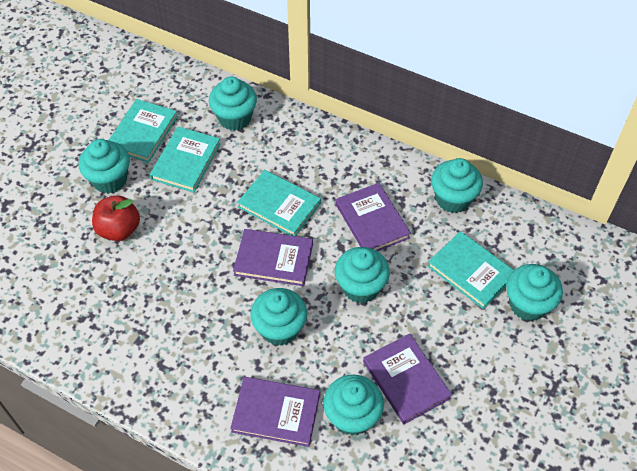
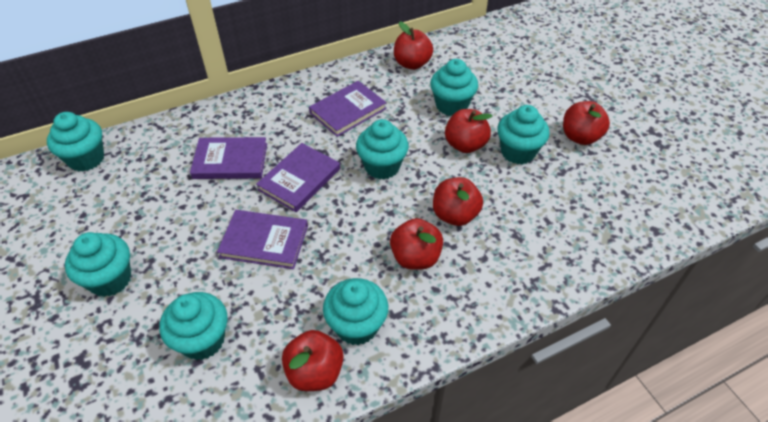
red apple: 1 -> 6
turquoise book: 4 -> 0

